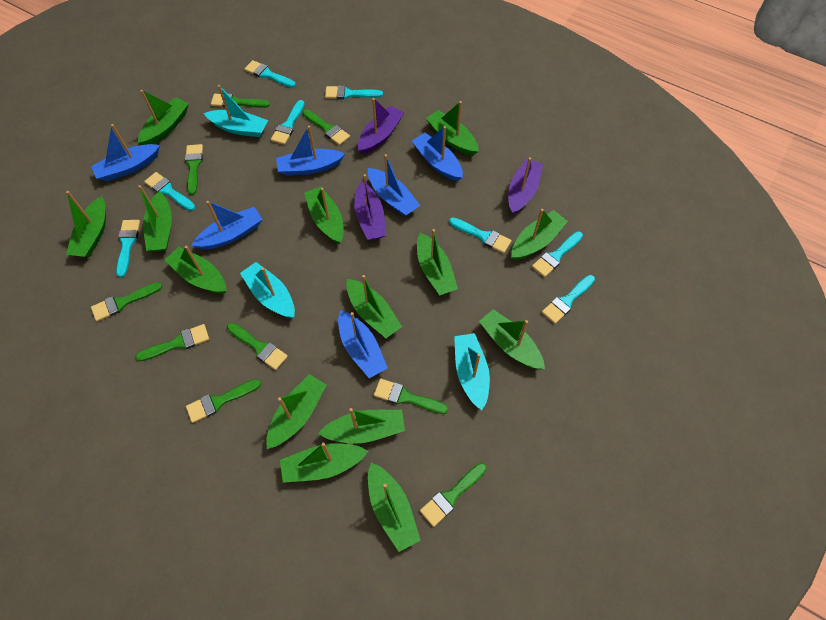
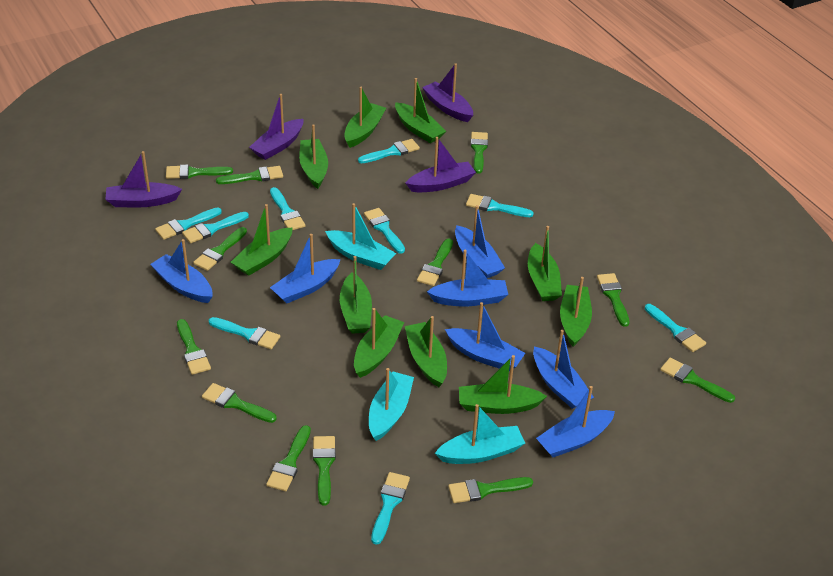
blue boat: 6 -> 7
green boat: 14 -> 10
green brush: 9 -> 12
purple boat: 3 -> 4
turquoise brush: 8 -> 9

